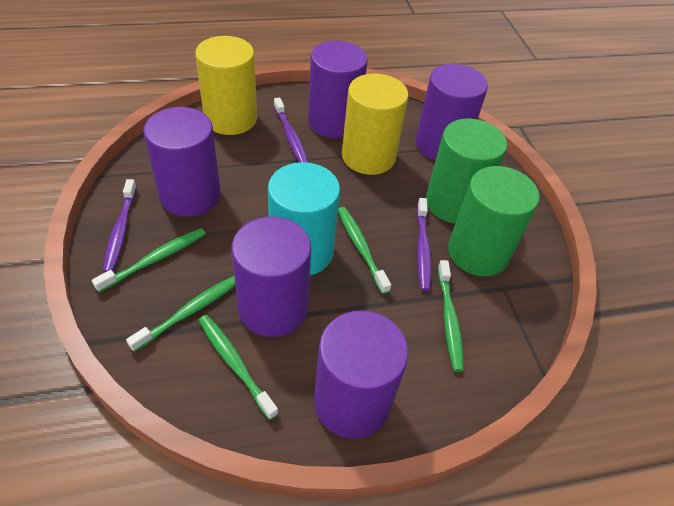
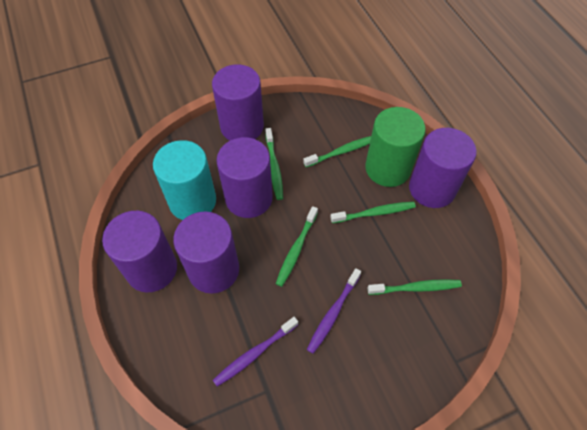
green cylinder: 2 -> 1
purple toothbrush: 3 -> 2
yellow cylinder: 2 -> 0

